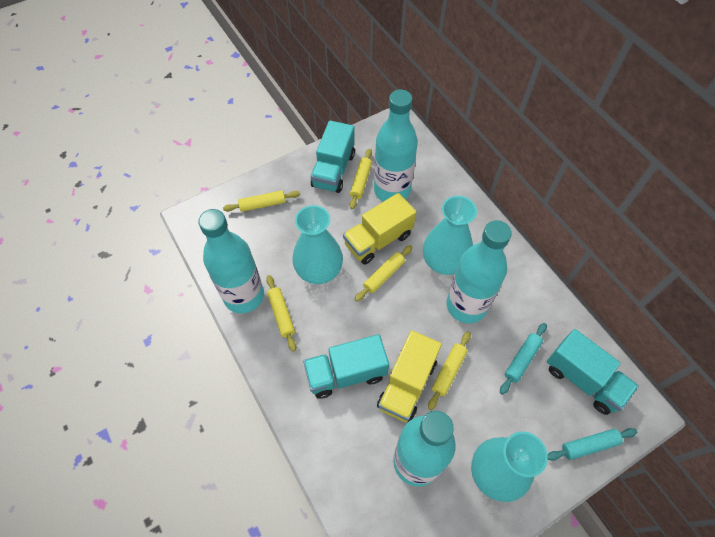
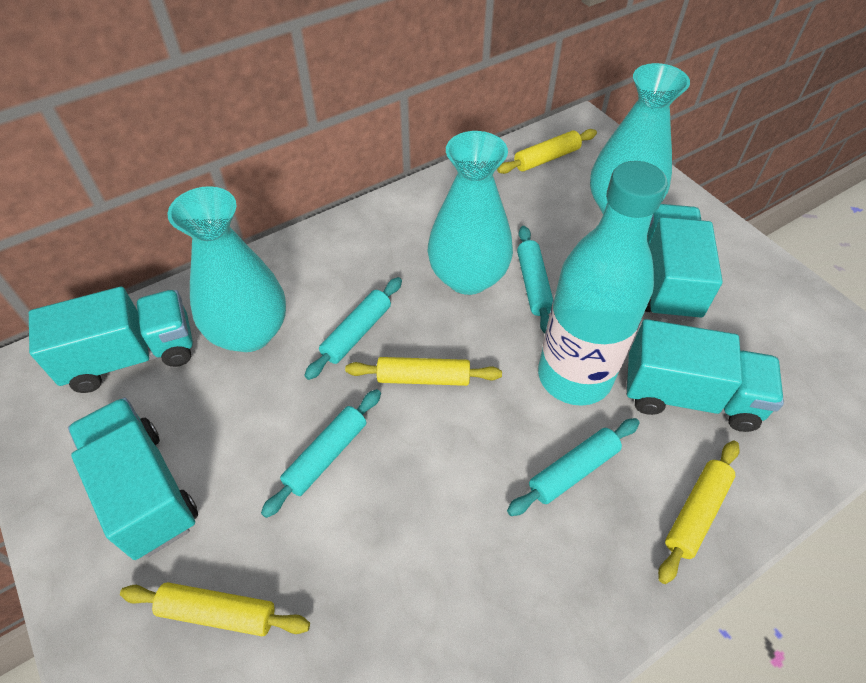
turquoise bottle: 4 -> 1
turquoise rolling pin: 2 -> 4
turquoise truck: 3 -> 4
yellow rolling pin: 5 -> 4
yellow truck: 2 -> 0

